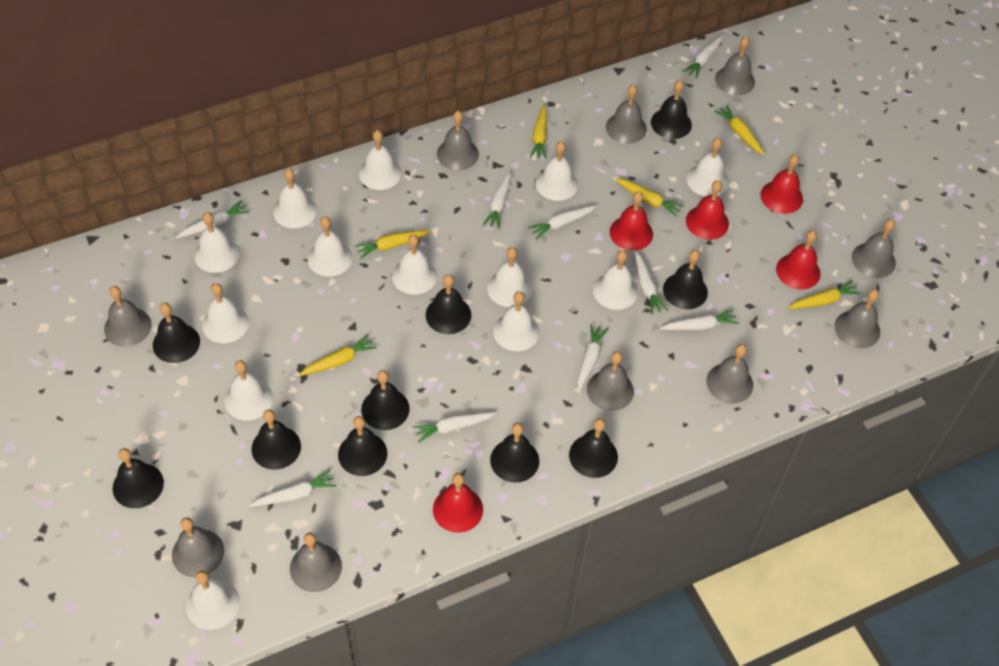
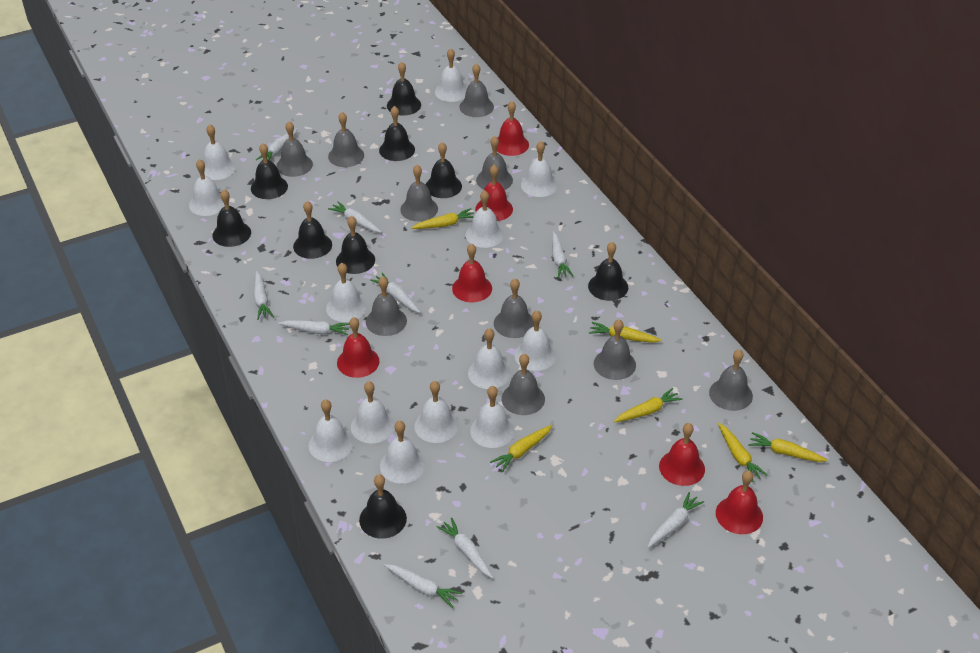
black bell: 10 -> 9
red bell: 5 -> 6

